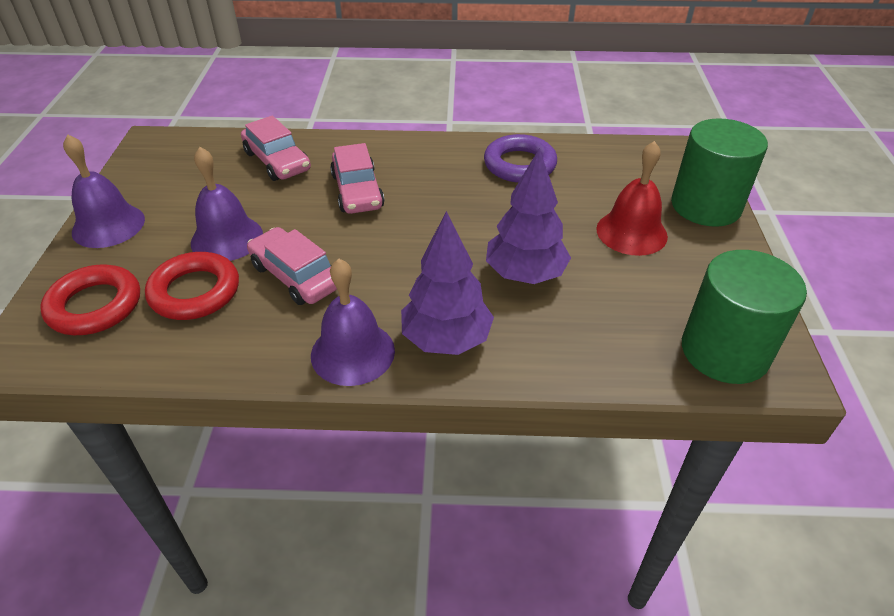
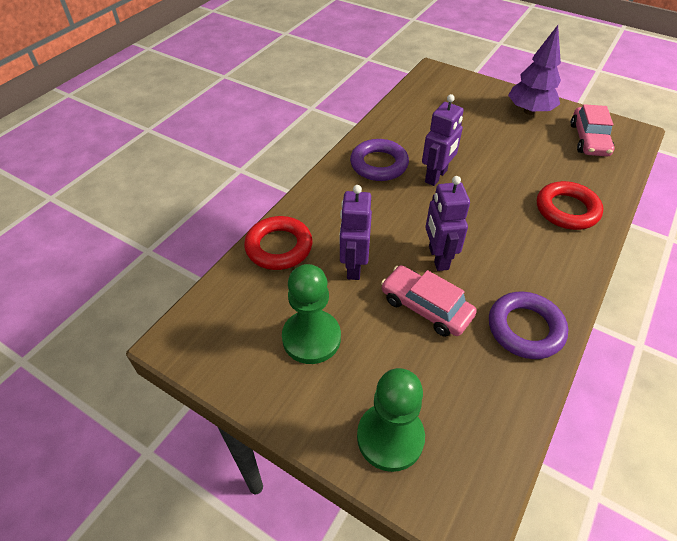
green cylinder: 2 -> 0
green pawn: 0 -> 2
pink car: 3 -> 2
purple bell: 3 -> 0
purple ring: 1 -> 2
purple robot: 0 -> 3
purple tree: 2 -> 1
red bell: 1 -> 0

